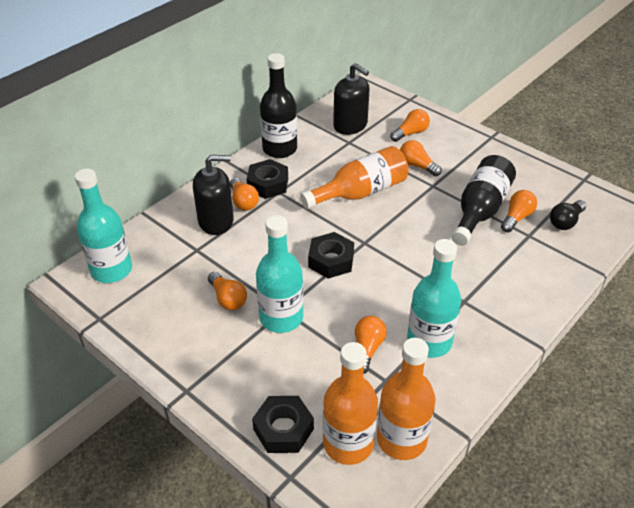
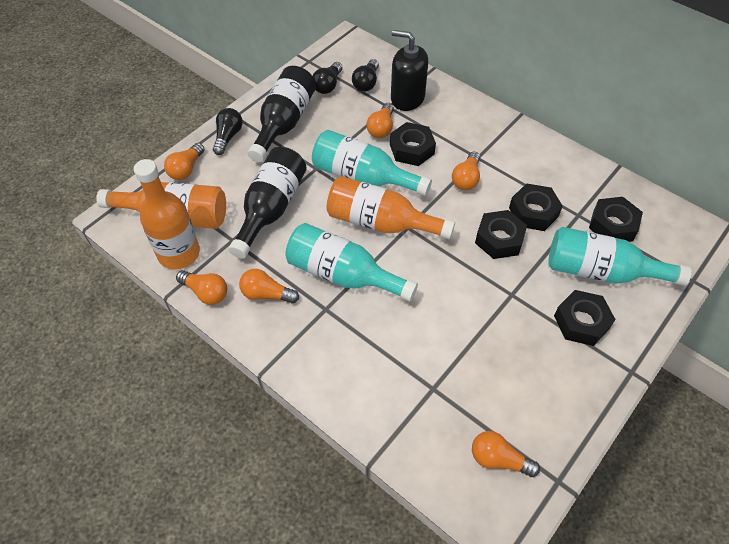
black light bulb: 1 -> 3
black nut: 3 -> 5
black soap dispenser: 2 -> 1

